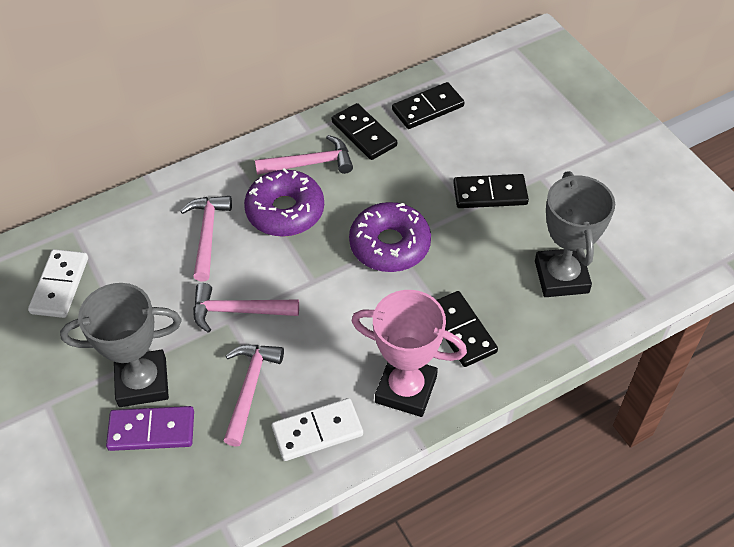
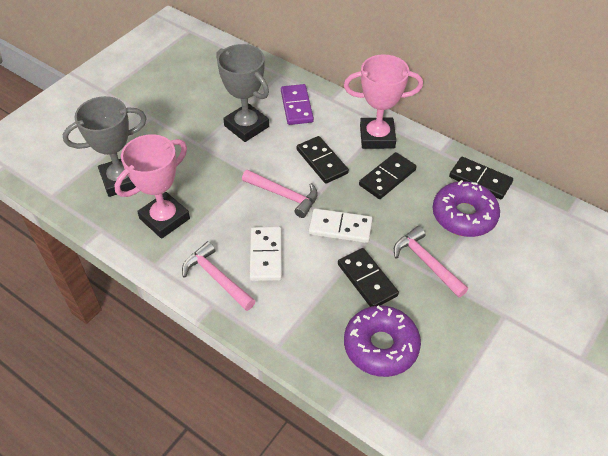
pink hammer: 4 -> 3
pink trophy: 1 -> 2

